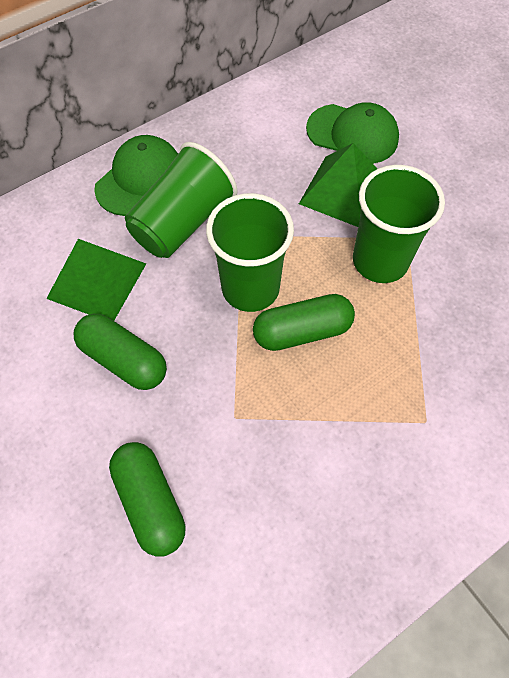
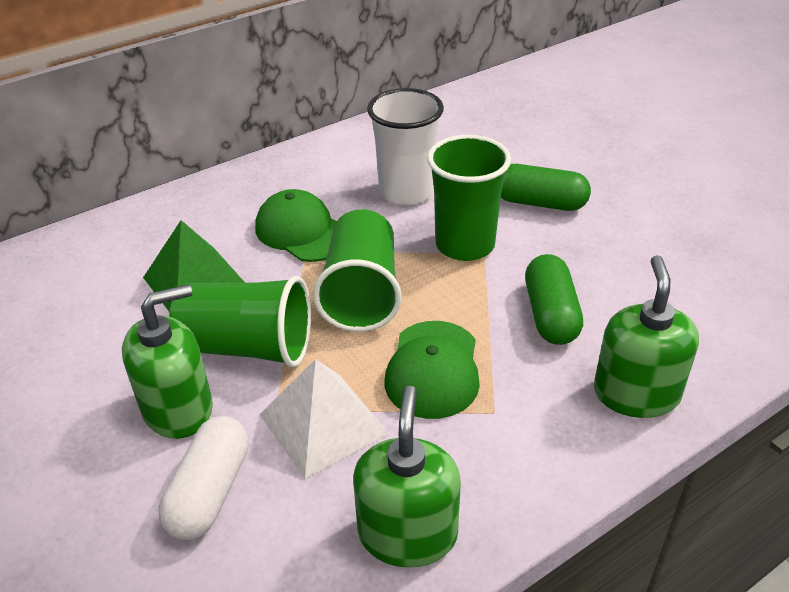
green capsule: 3 -> 2
green pyramid: 2 -> 1
green soap dispenser: 0 -> 3
white capsule: 0 -> 1
white cup: 0 -> 1
white pyramid: 0 -> 1

